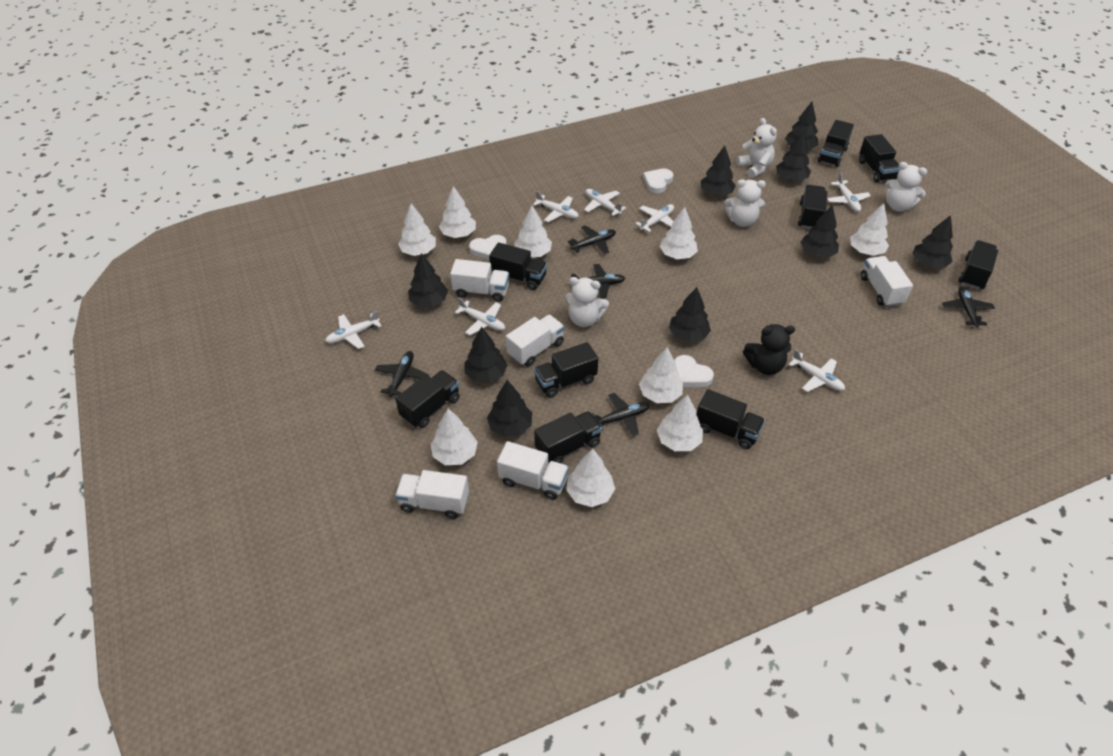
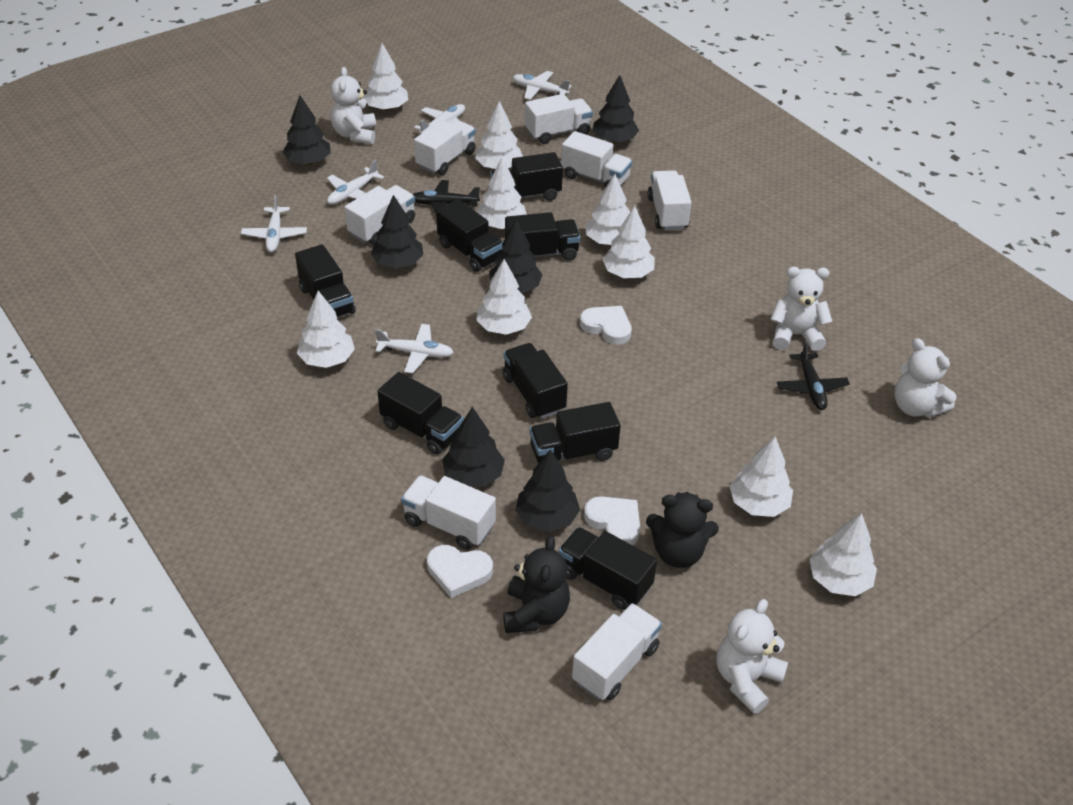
black plane: 5 -> 2
black teddy bear: 1 -> 2
black tree: 9 -> 6
black truck: 9 -> 8
white plane: 7 -> 5
white truck: 5 -> 7

